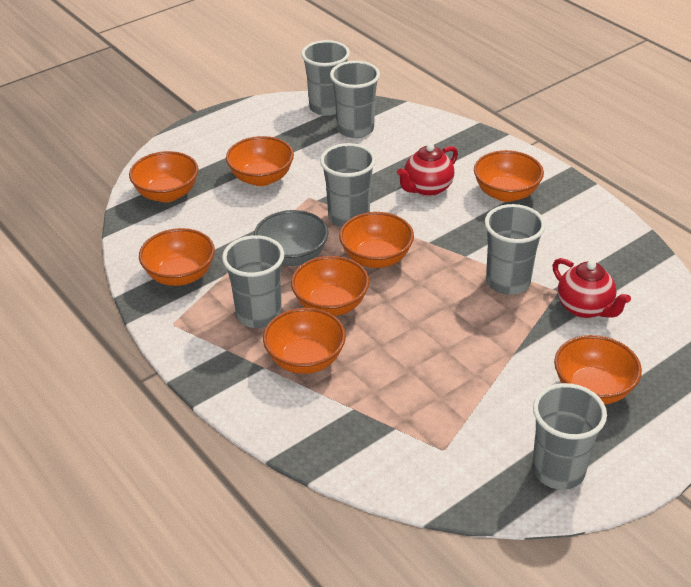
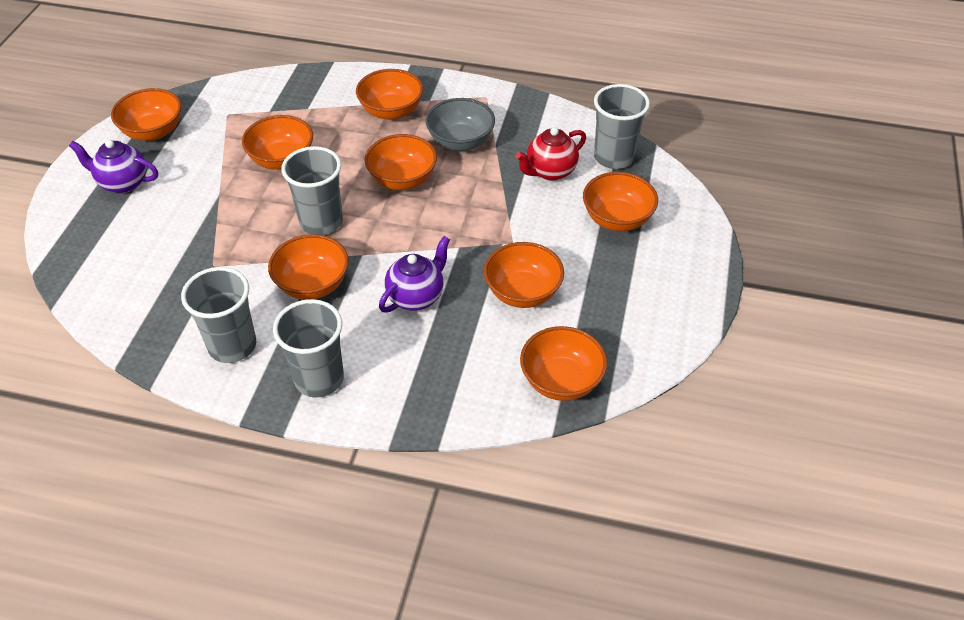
grey cup: 6 -> 4
purple teapot: 0 -> 2
red teapot: 2 -> 1

